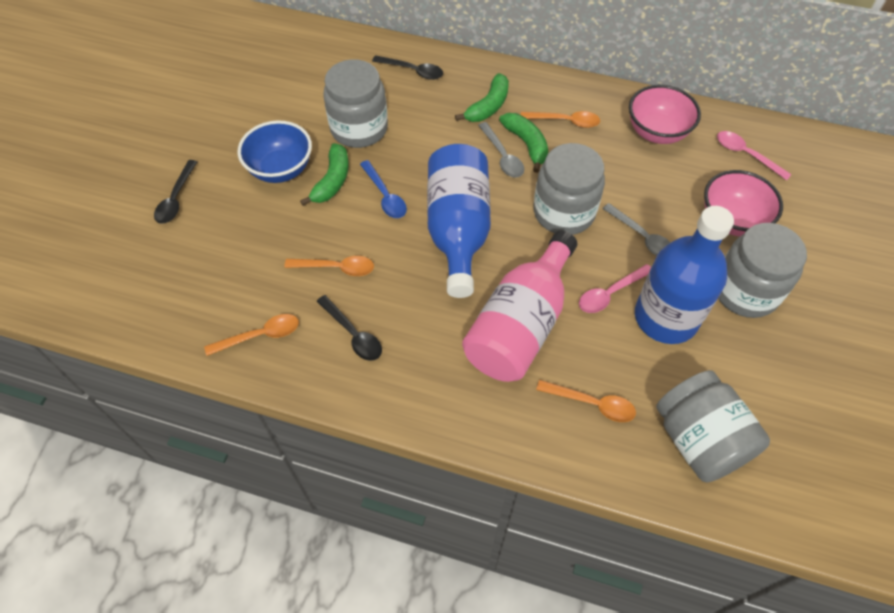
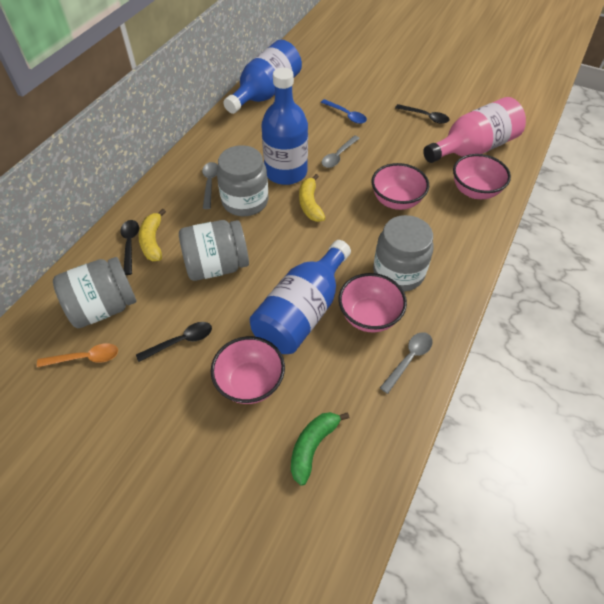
blue bottle: 2 -> 3
blue bowl: 1 -> 0
green banana: 3 -> 1
grey spoon: 2 -> 3
orange spoon: 4 -> 1
pink bowl: 2 -> 4
pink spoon: 2 -> 0
yellow banana: 0 -> 2

